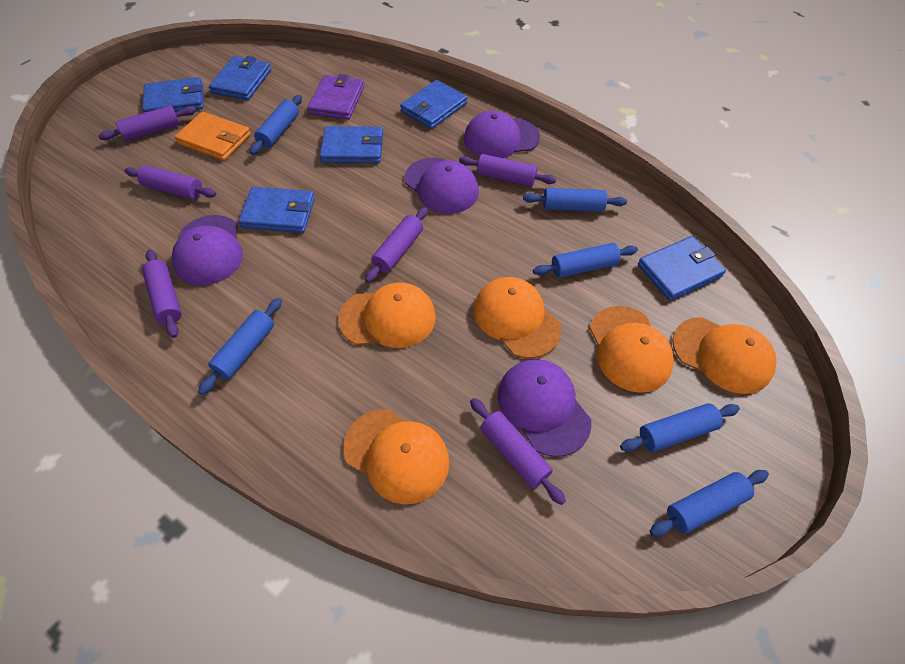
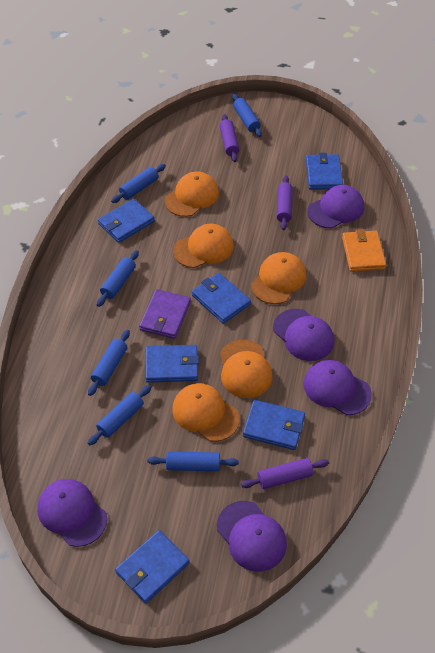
purple cap: 4 -> 5
purple rolling pin: 6 -> 3

